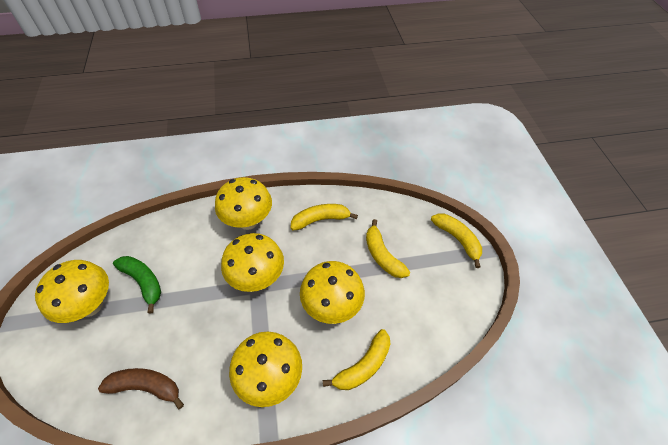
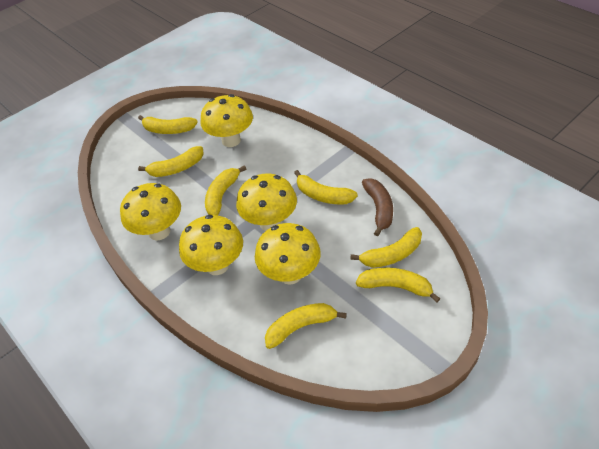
green banana: 1 -> 0
yellow banana: 4 -> 7

